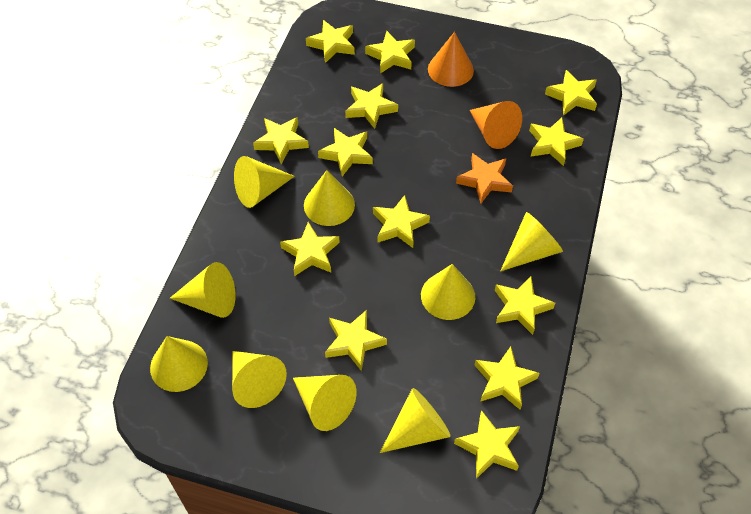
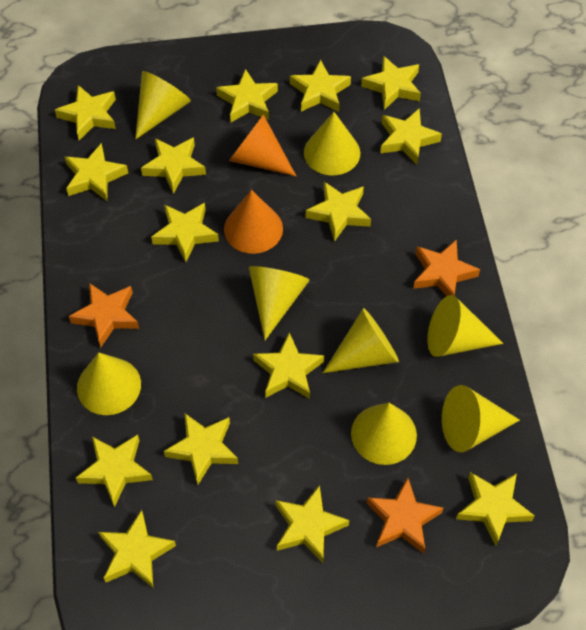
orange star: 1 -> 3
yellow cone: 9 -> 8
yellow star: 13 -> 15

